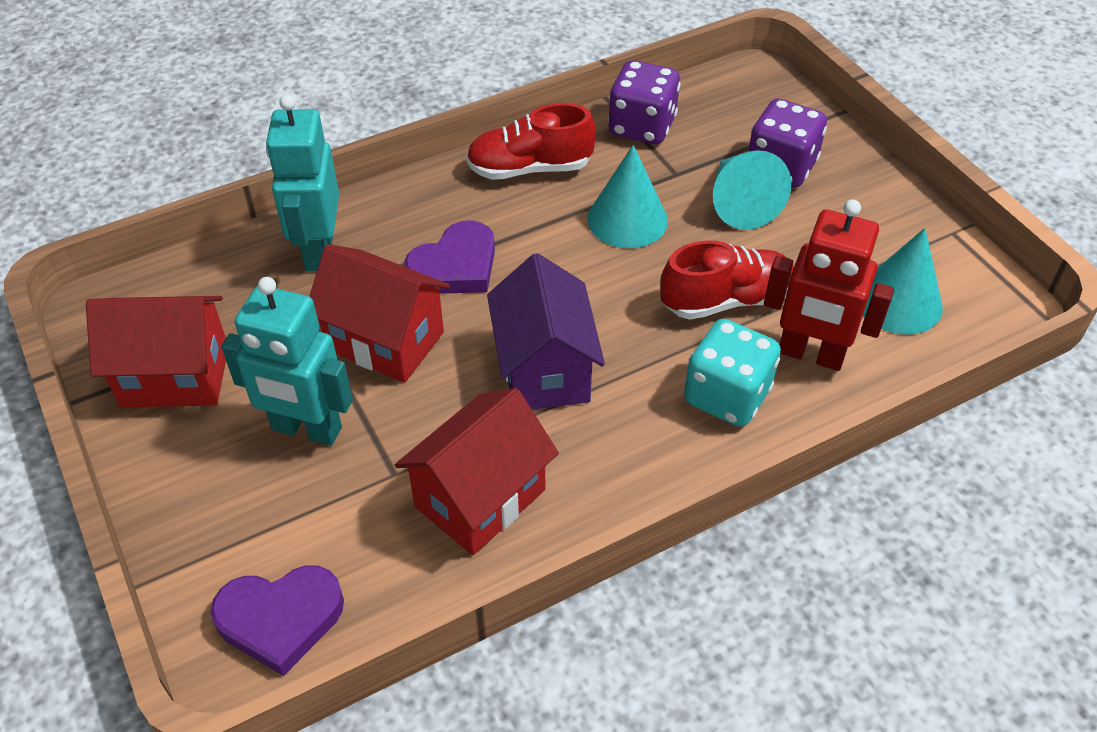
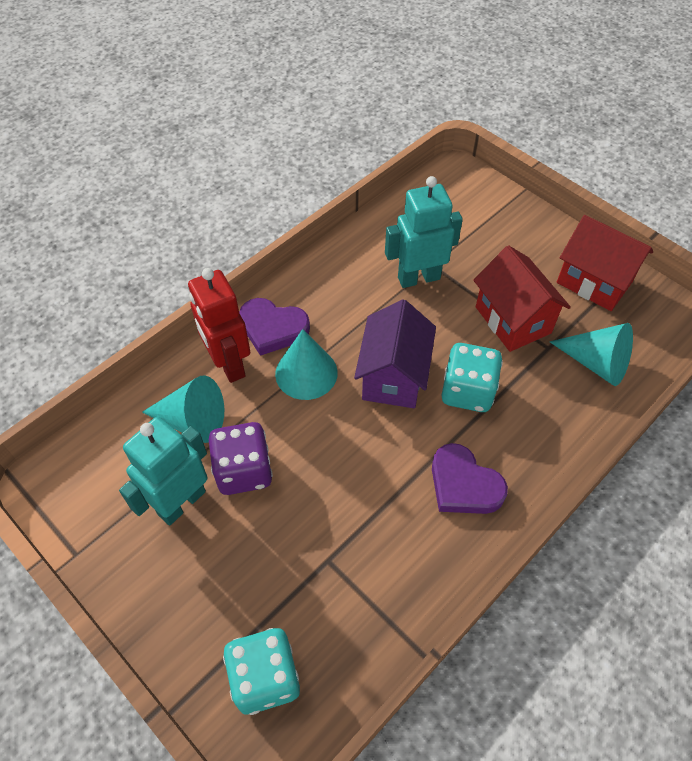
purple dice: 2 -> 1
red house: 3 -> 2
red shoe: 2 -> 0
turquoise dice: 1 -> 2

